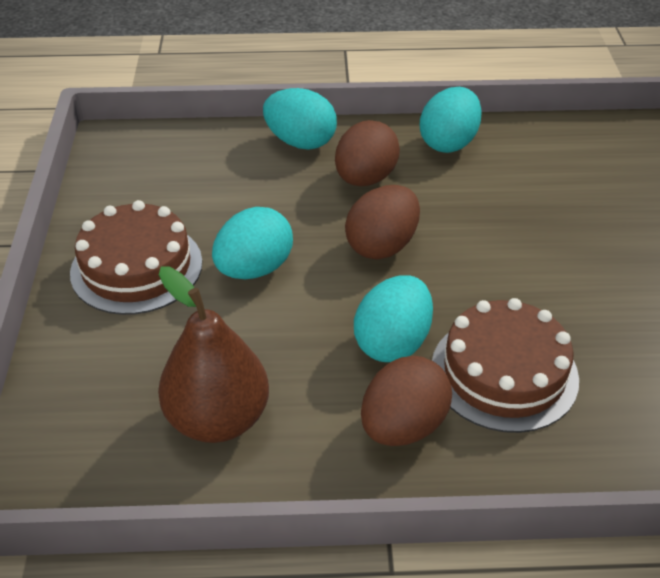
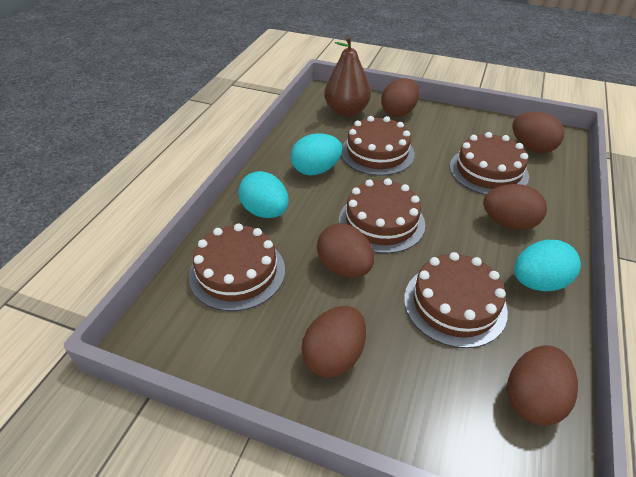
brown cake: 2 -> 5
brown egg: 3 -> 6
turquoise egg: 4 -> 3

